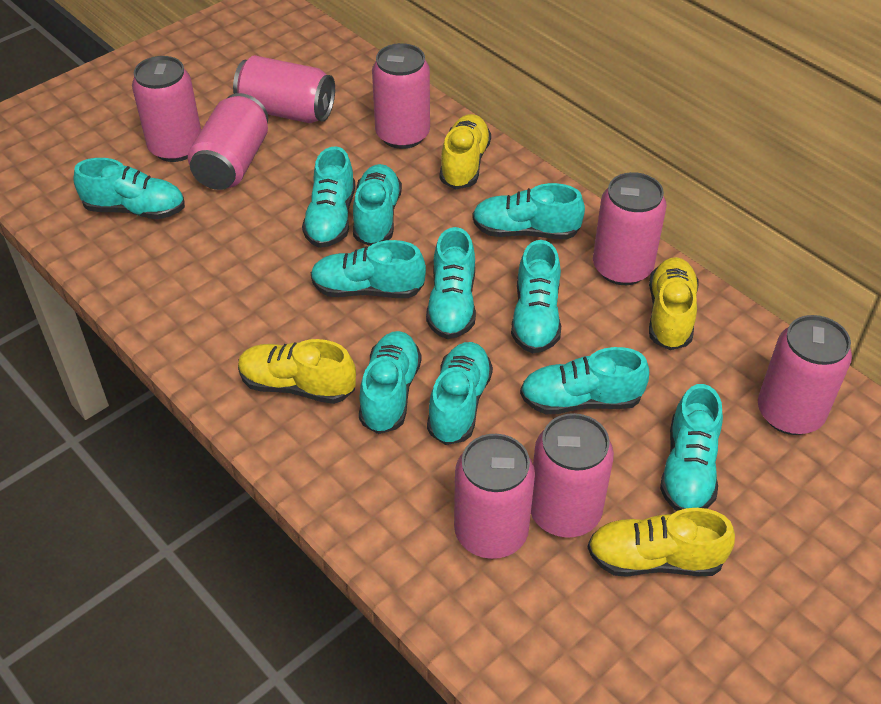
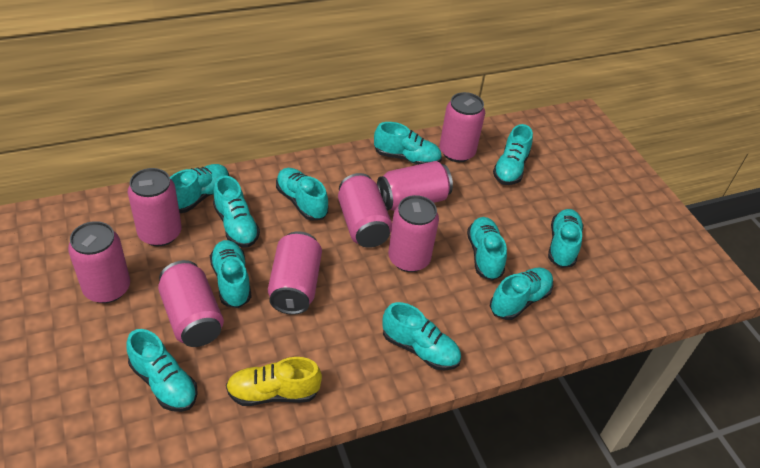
yellow shoe: 4 -> 1

